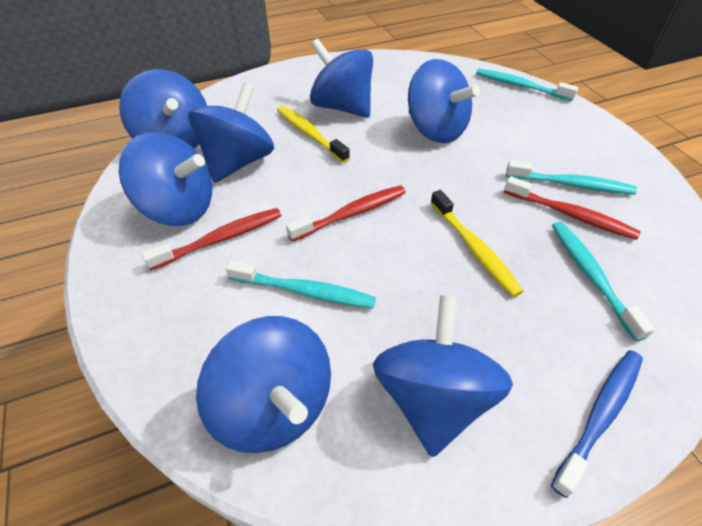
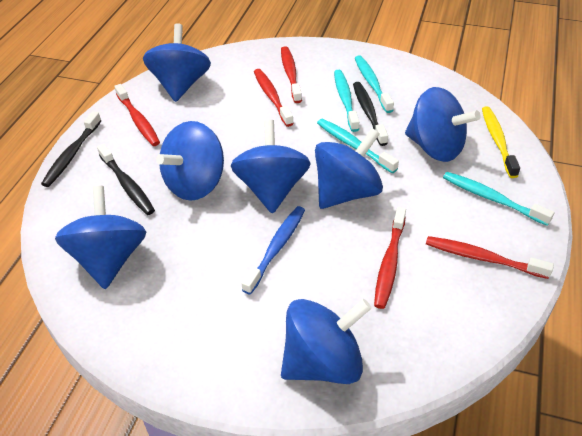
black toothbrush: 0 -> 3
red toothbrush: 3 -> 5
yellow toothbrush: 2 -> 1

